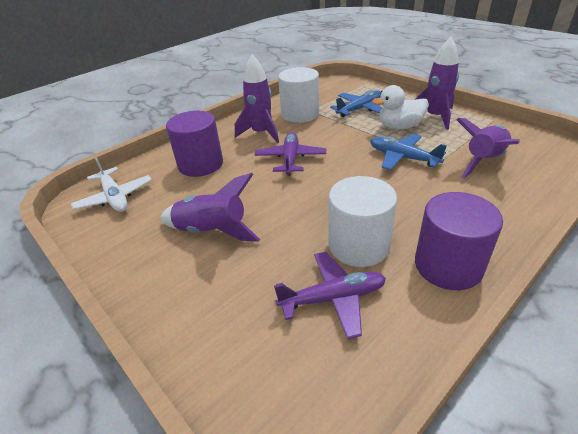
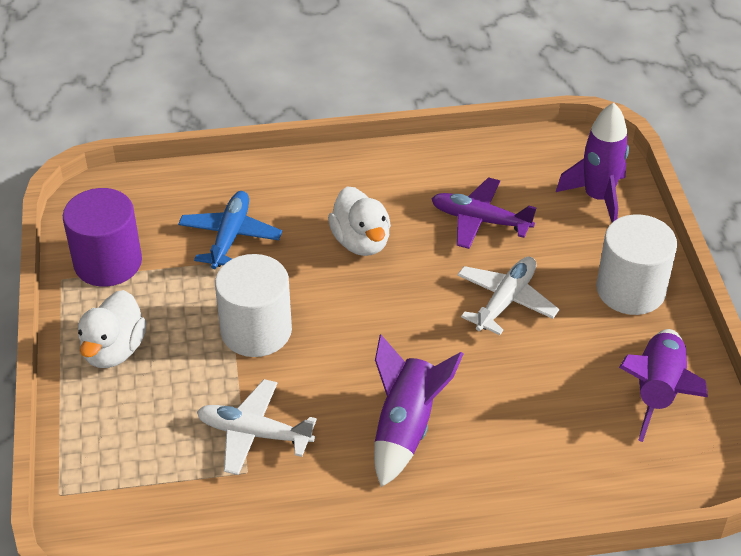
blue plane: 2 -> 1
purple cylinder: 2 -> 1
purple plane: 2 -> 1
purple rocket: 4 -> 3
white duck: 1 -> 2
white plane: 1 -> 2

